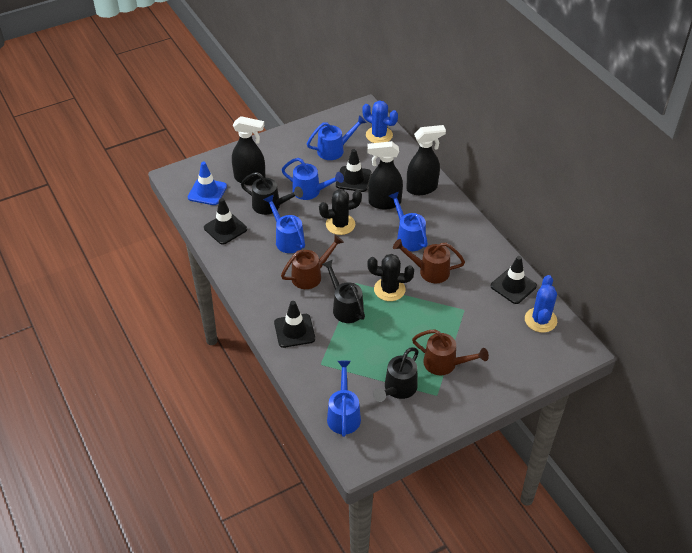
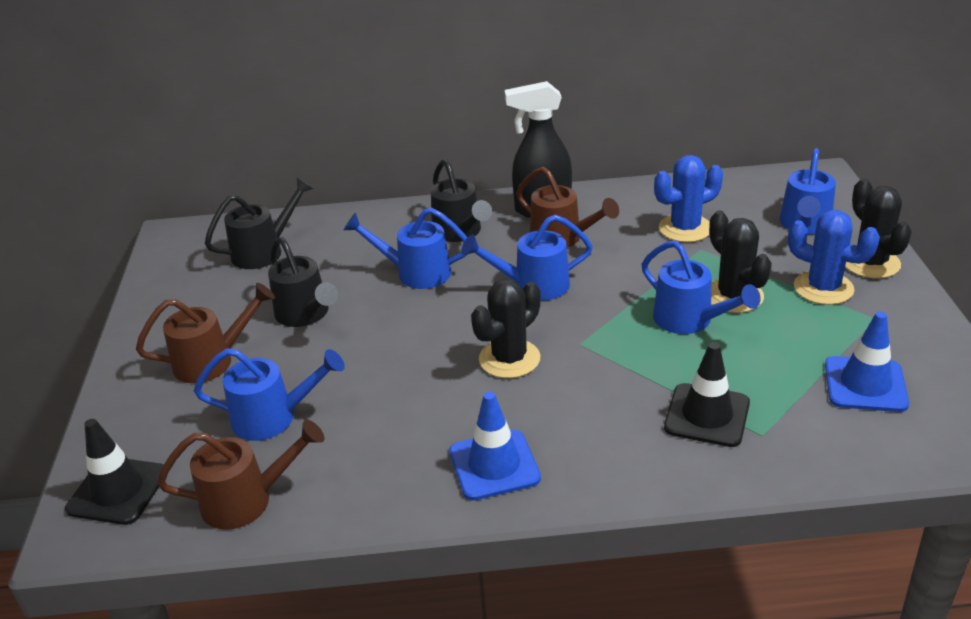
black cactus: 2 -> 3
black spray bottle: 3 -> 1
black traffic cone: 4 -> 2
blue traffic cone: 1 -> 2

